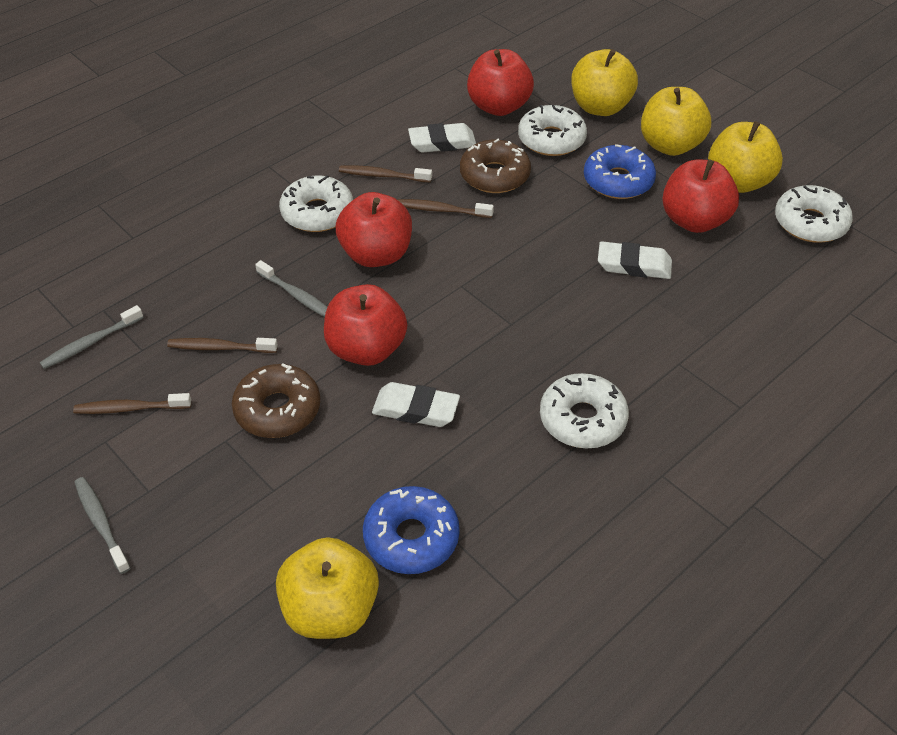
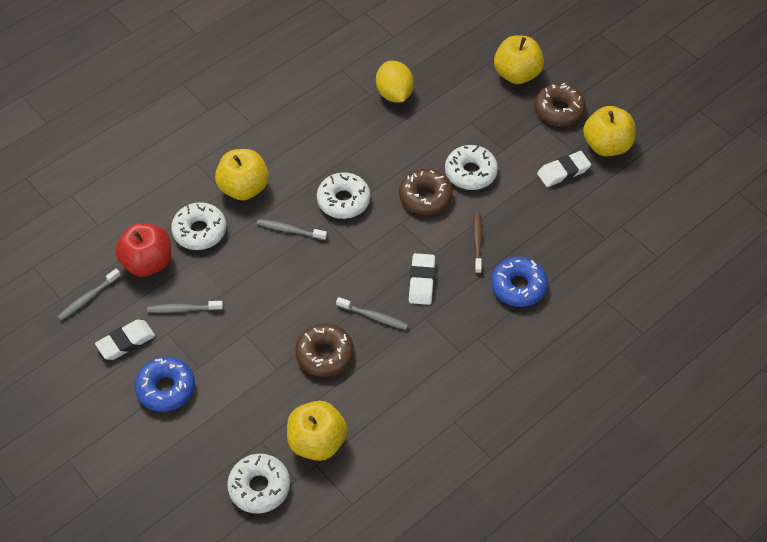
brown donut: 2 -> 3
brown toothbrush: 4 -> 1
grey toothbrush: 3 -> 4
red apple: 4 -> 1
yellow lemon: 0 -> 1

